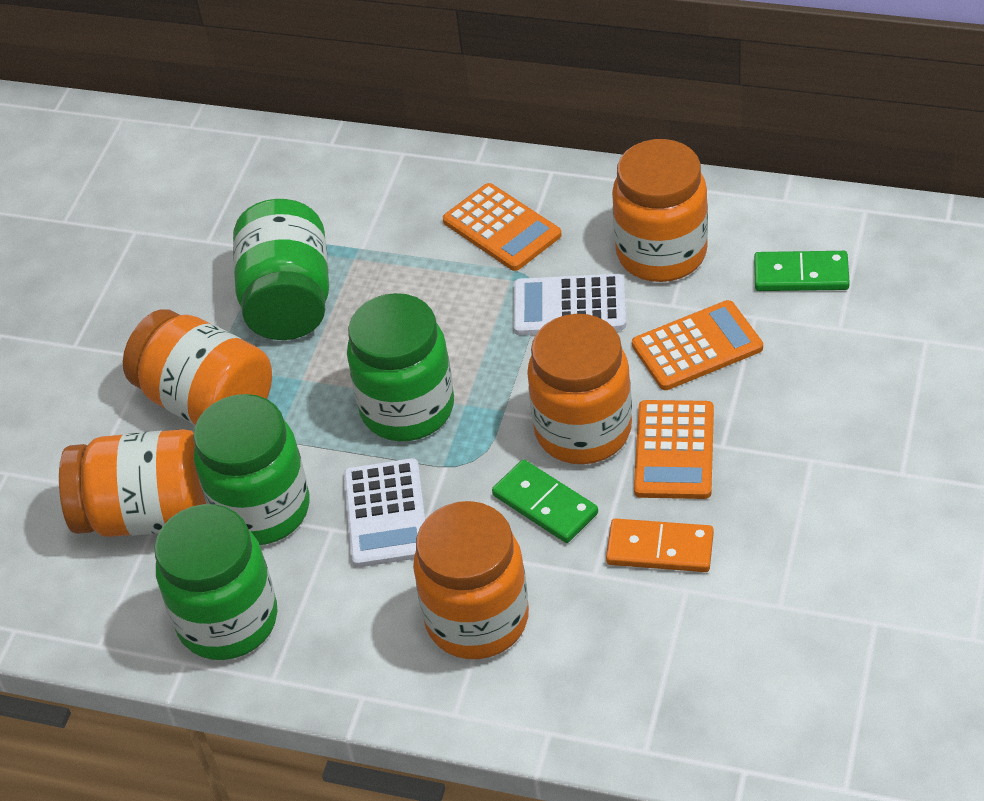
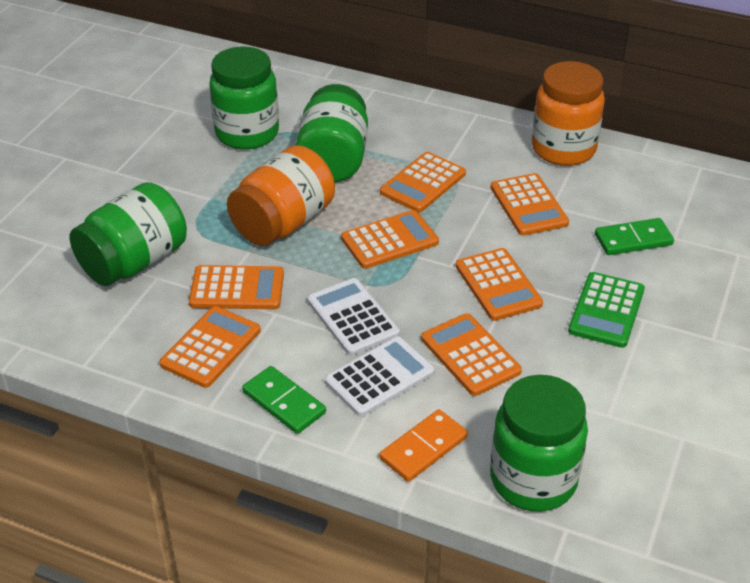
green calculator: 0 -> 1
orange calculator: 3 -> 7
orange jar: 5 -> 2

